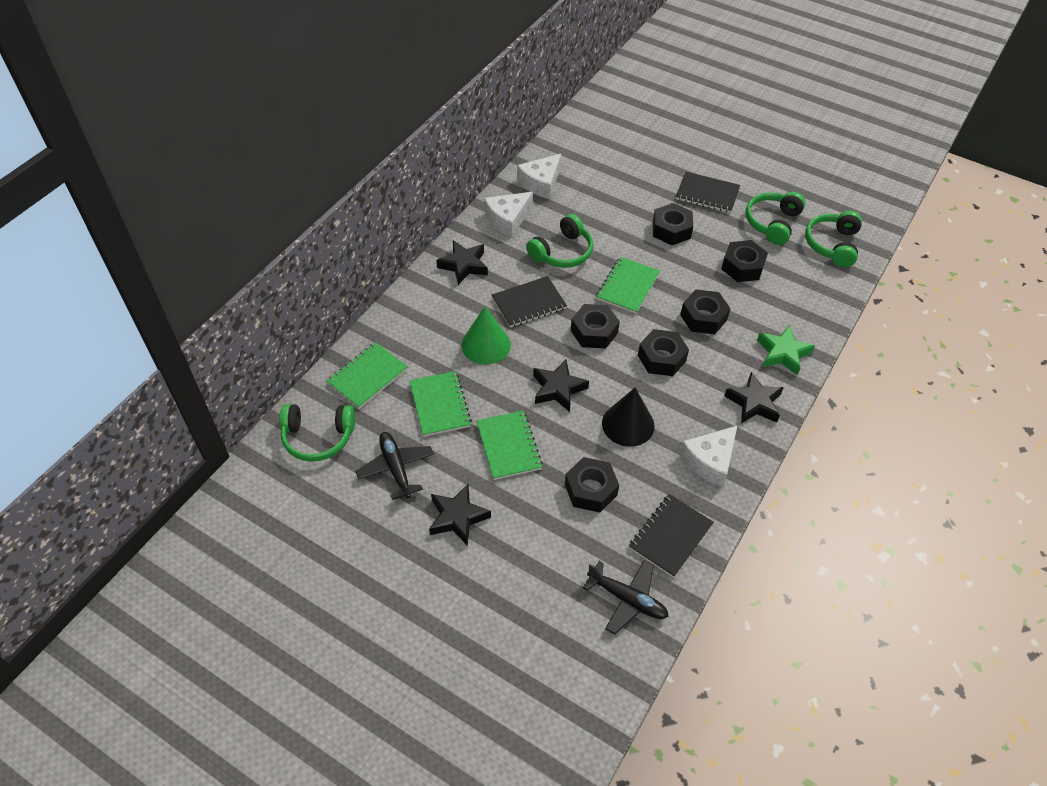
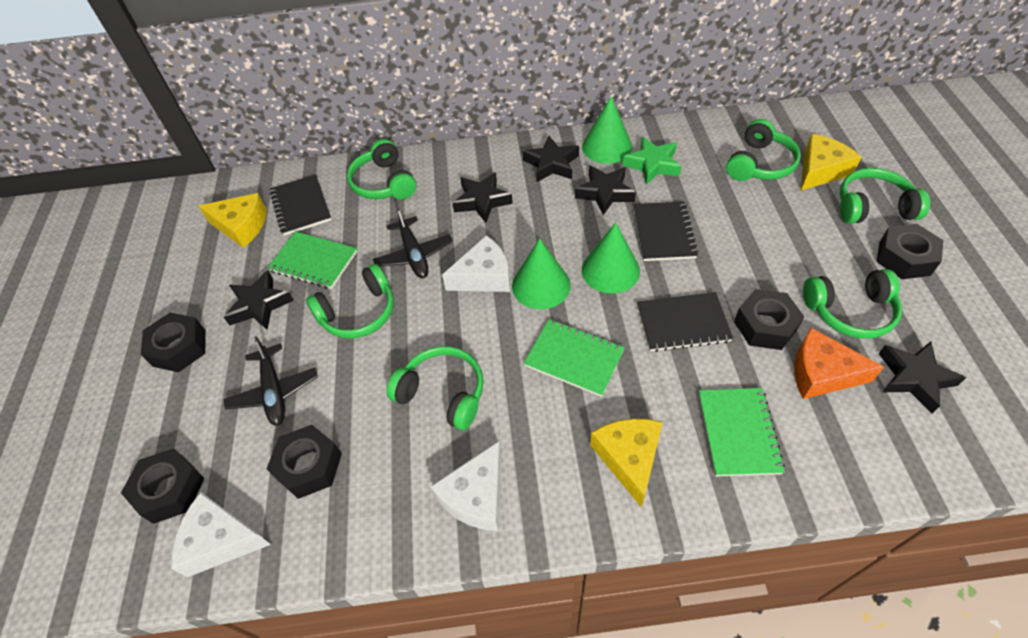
black cone: 1 -> 0
black nut: 6 -> 5
black star: 4 -> 5
green cone: 1 -> 3
green headphones: 4 -> 6
green notebook: 4 -> 3
orange cheese: 0 -> 1
yellow cheese: 0 -> 3

